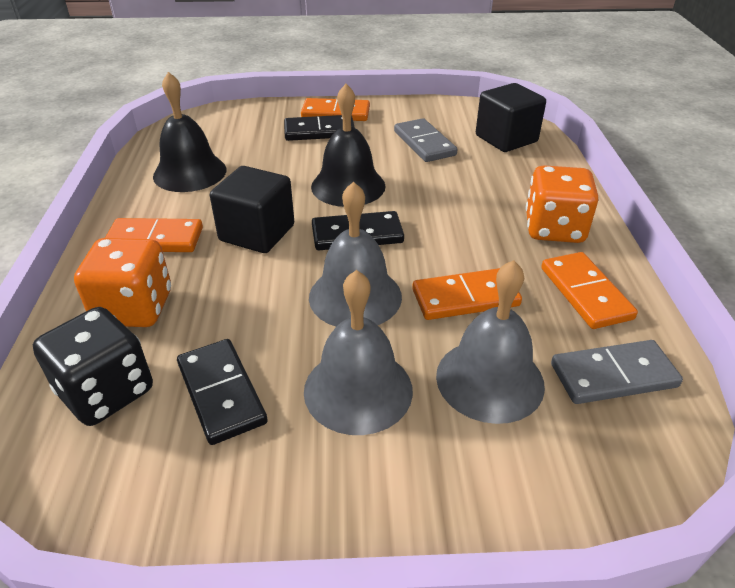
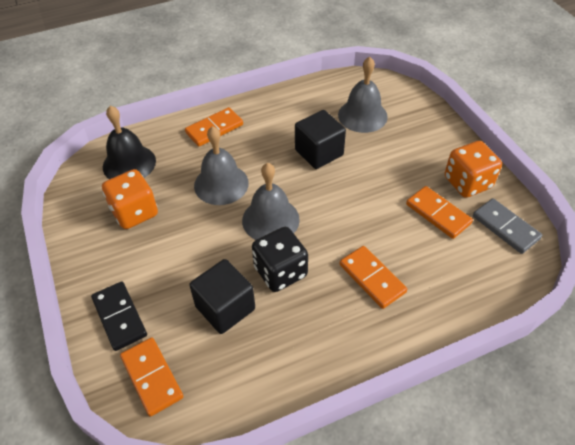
black bell: 2 -> 1
black domino: 3 -> 1
grey domino: 2 -> 1

